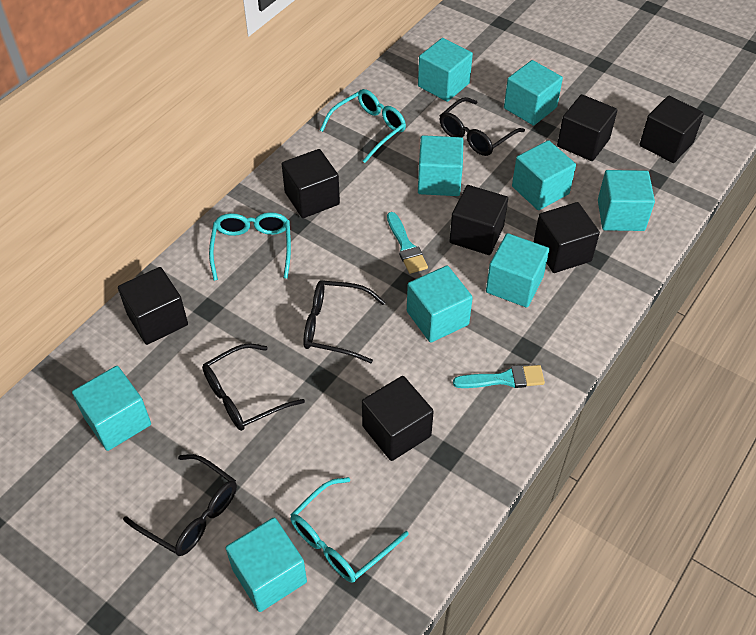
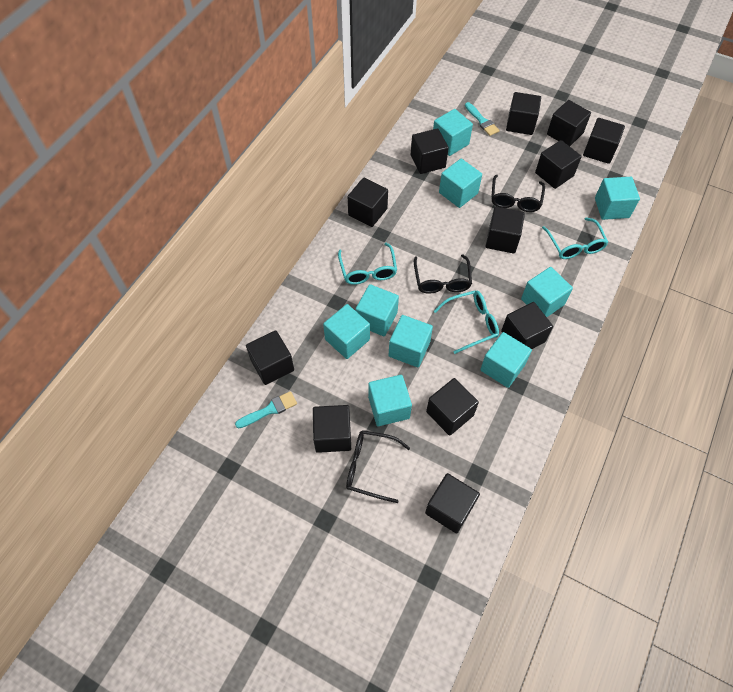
black cube: 7 -> 12
black glasses: 4 -> 3

